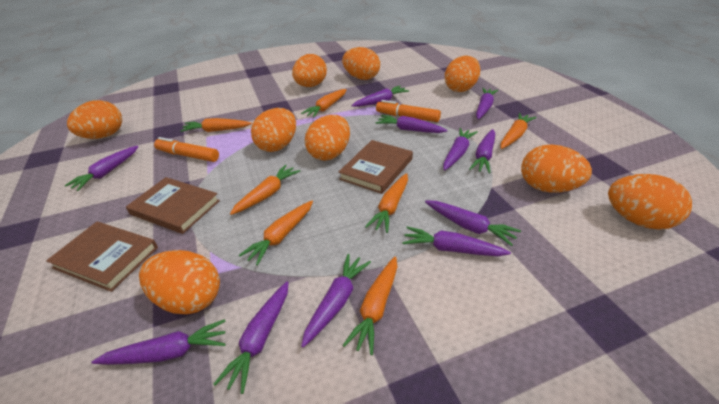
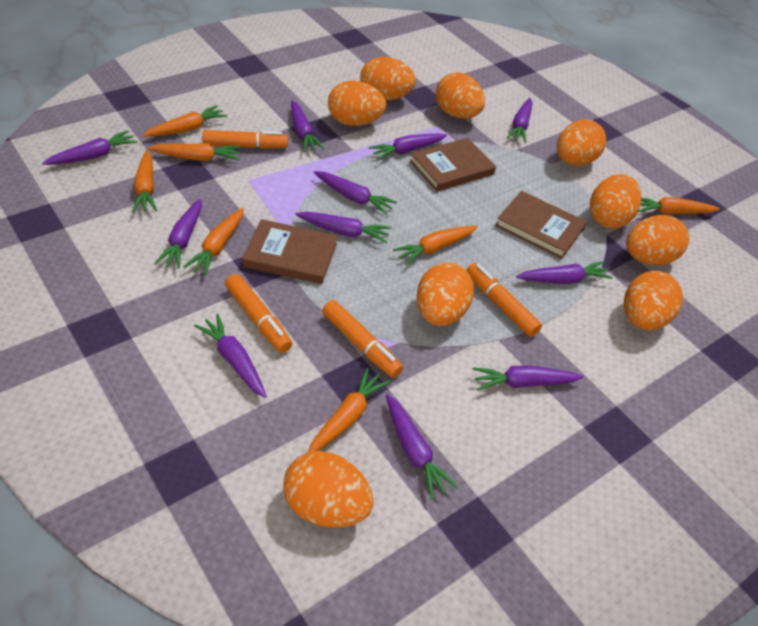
orange marker: 2 -> 4

